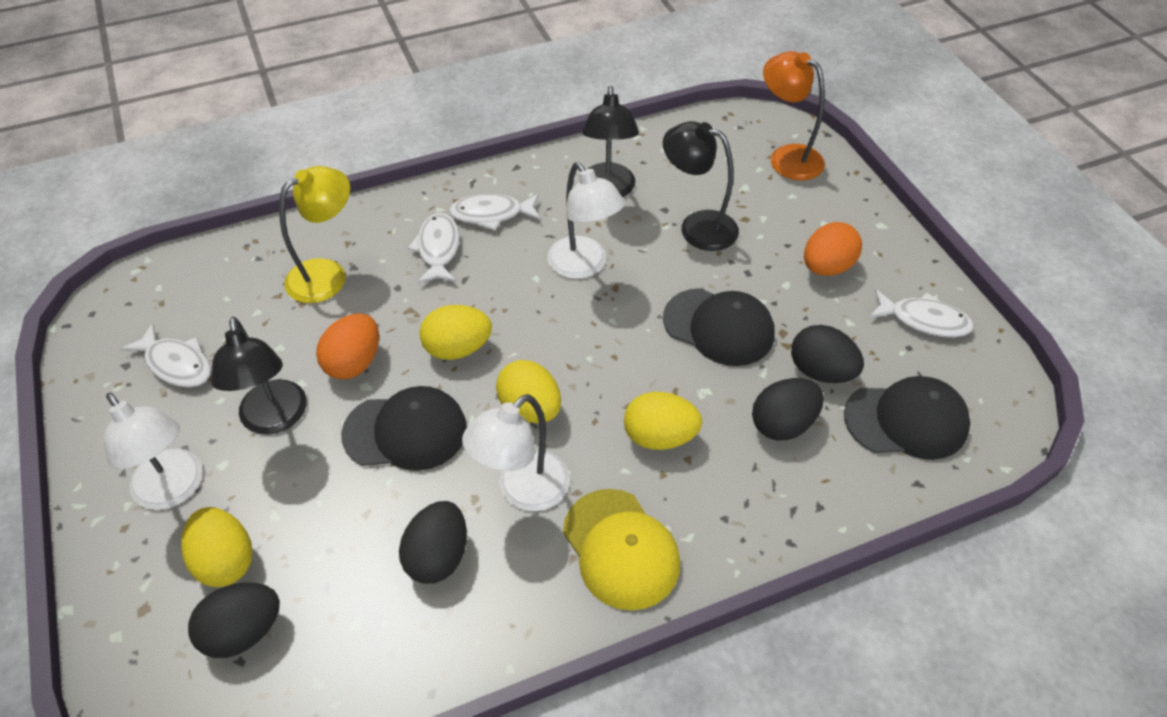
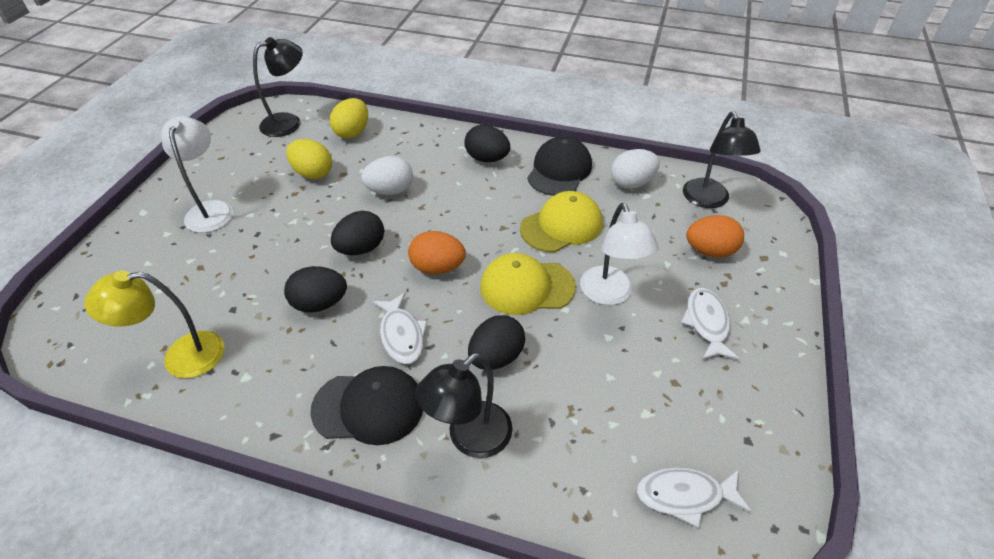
black cap: 3 -> 2
orange lamp: 1 -> 0
white egg: 0 -> 2
white fish: 4 -> 3
white lamp: 3 -> 2
yellow cap: 1 -> 2
yellow egg: 4 -> 2

